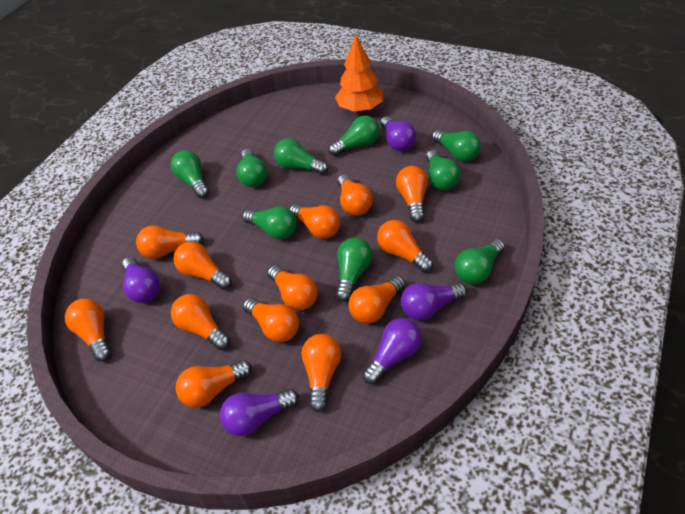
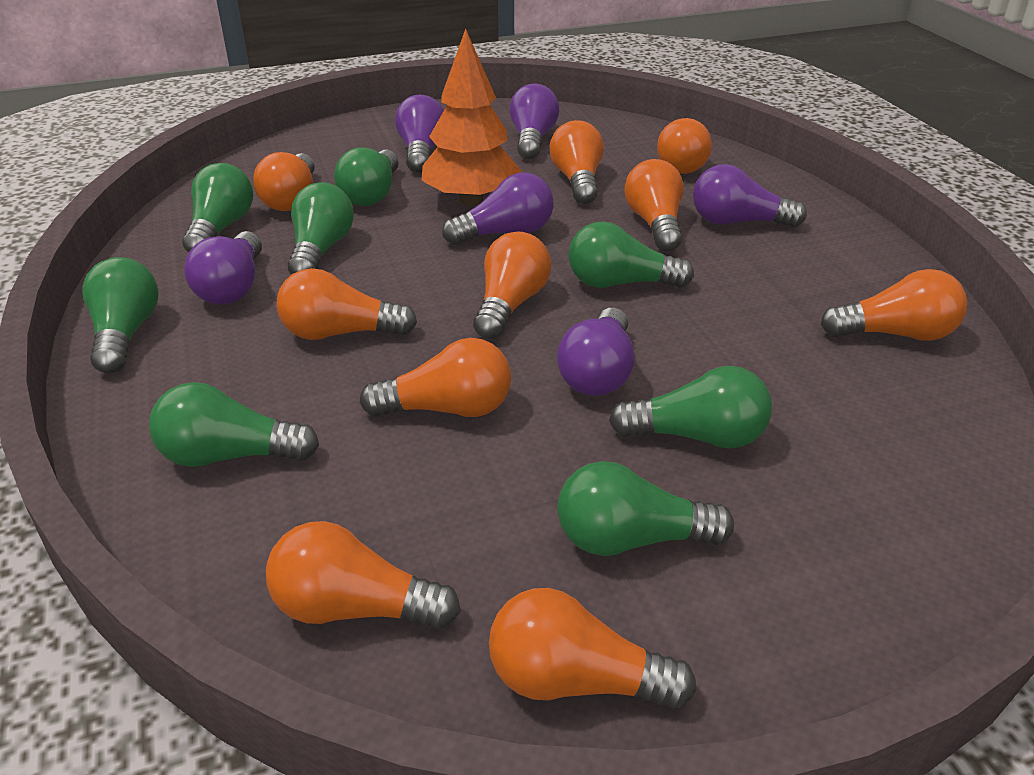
green light bulb: 9 -> 8
orange light bulb: 13 -> 10
purple light bulb: 5 -> 6

